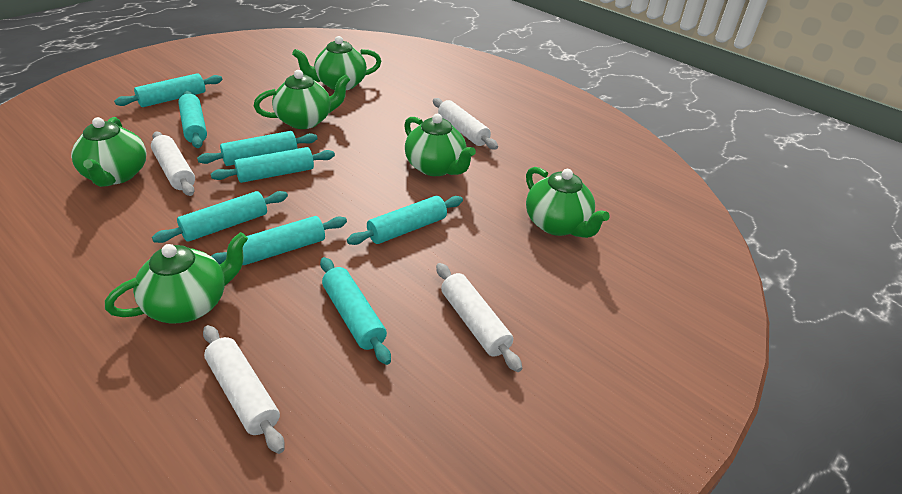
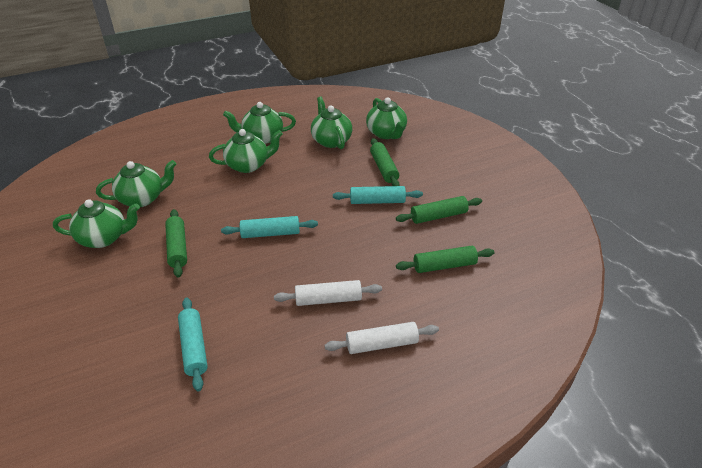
green rolling pin: 0 -> 4
turquoise rolling pin: 8 -> 3
white rolling pin: 4 -> 2

